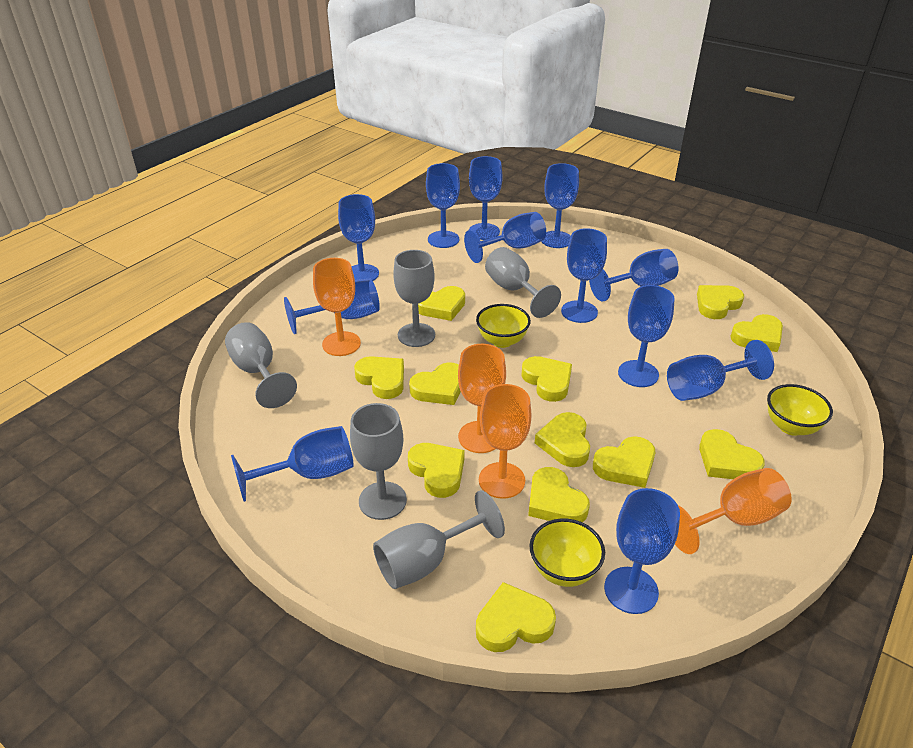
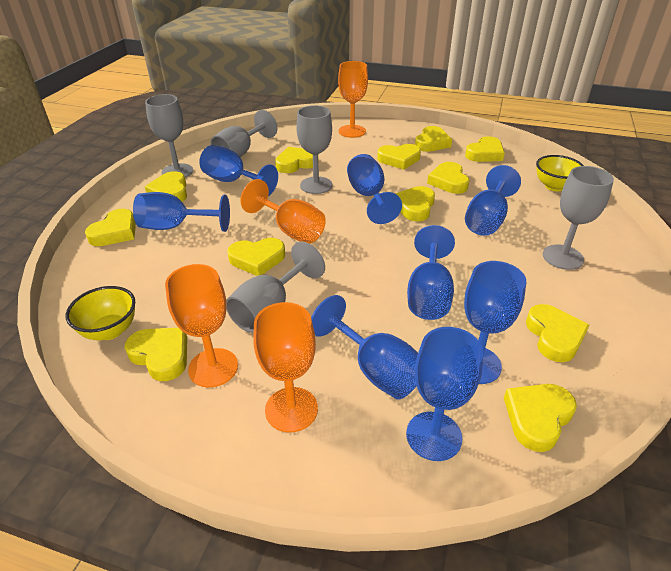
blue goblet: 12 -> 8
yellow bowl: 3 -> 2

